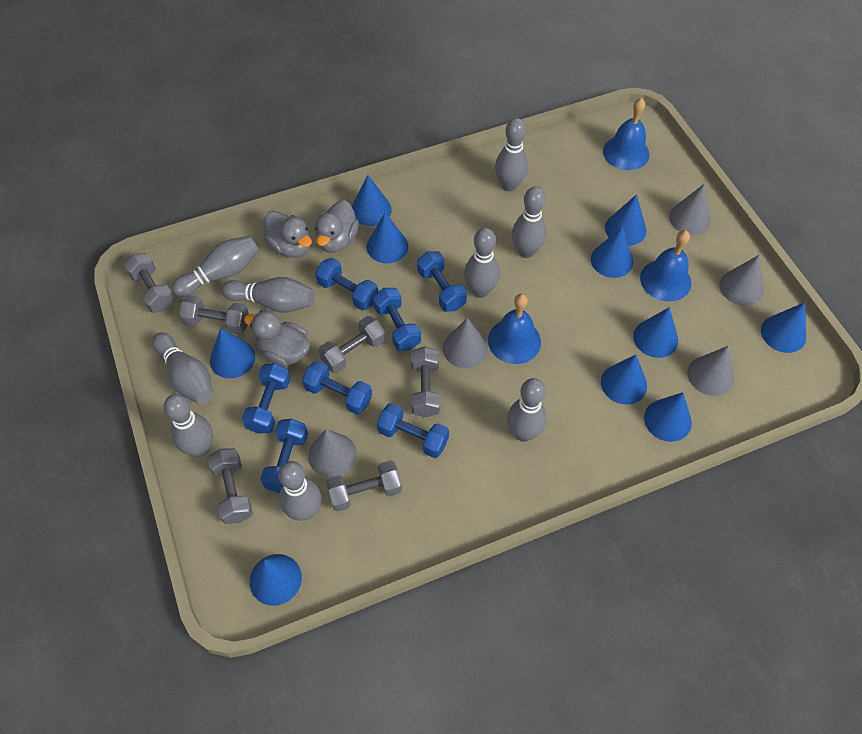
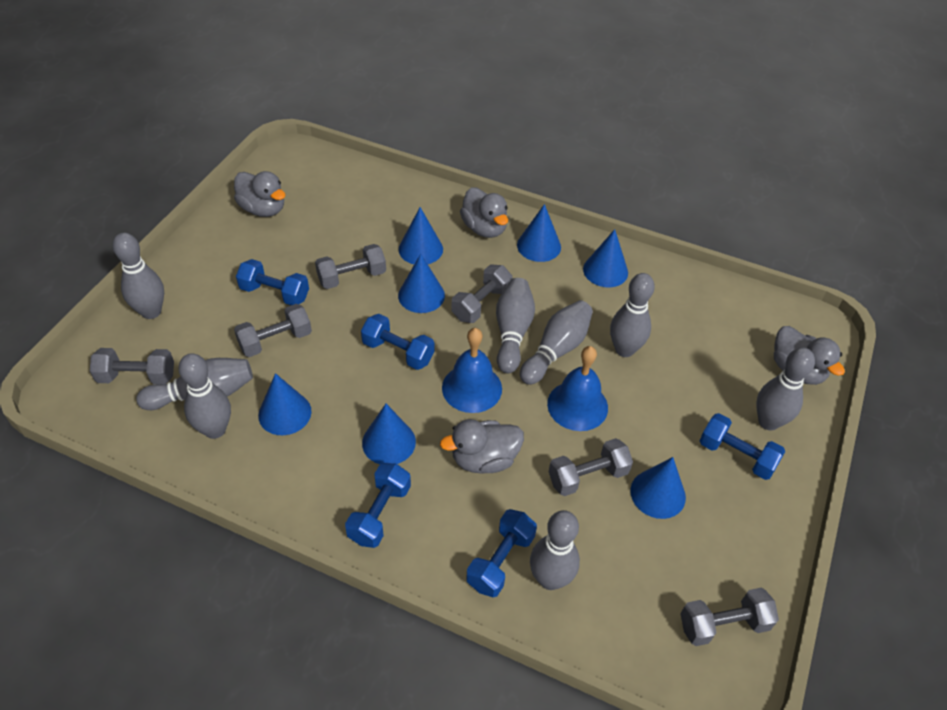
blue bell: 3 -> 2
blue cone: 10 -> 7
blue dumbbell: 7 -> 5
grey bowling pin: 9 -> 8
grey cone: 5 -> 0
grey duck: 3 -> 4

